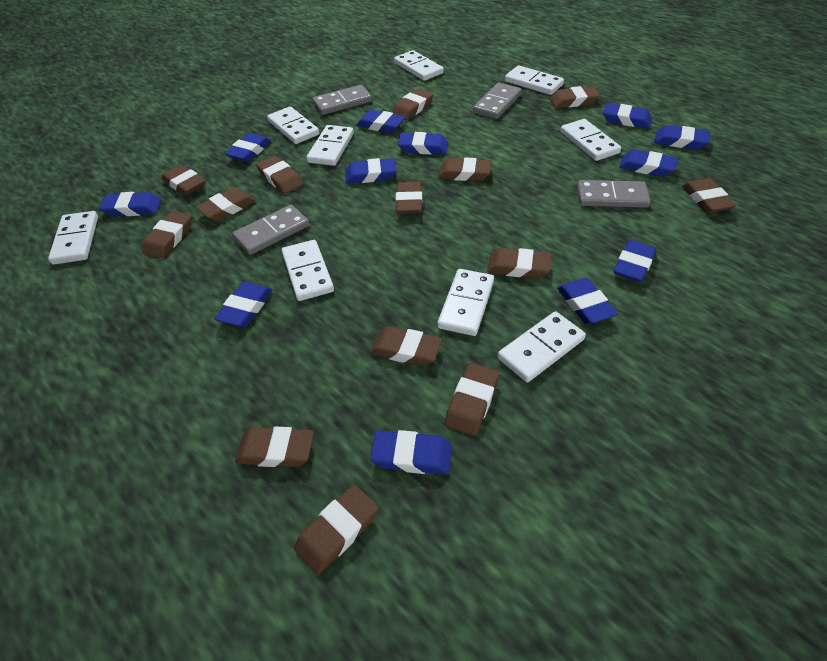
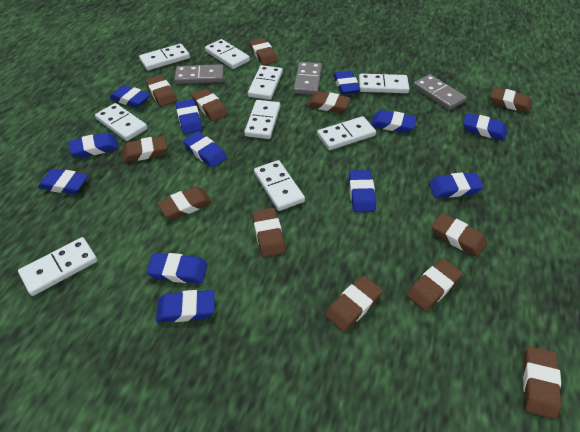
brown eraser: 14 -> 12
grey domino: 4 -> 3

